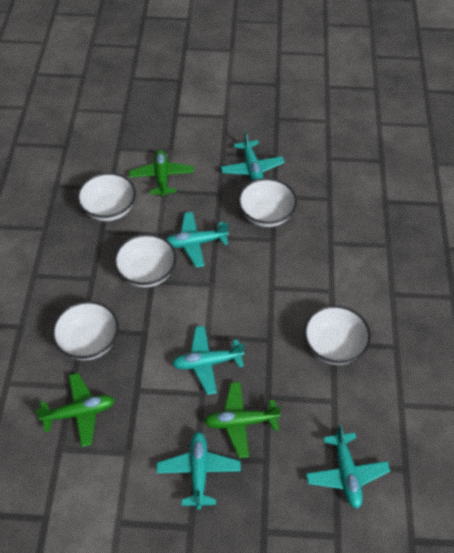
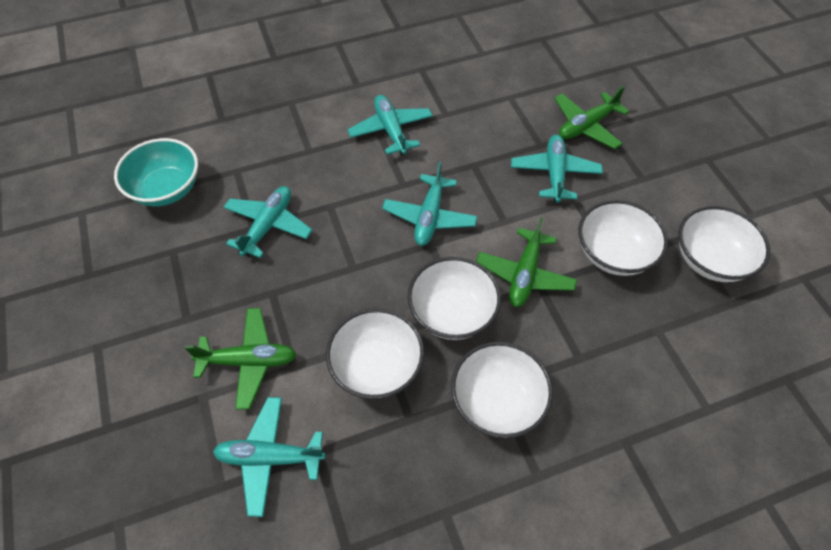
turquoise bowl: 0 -> 1

